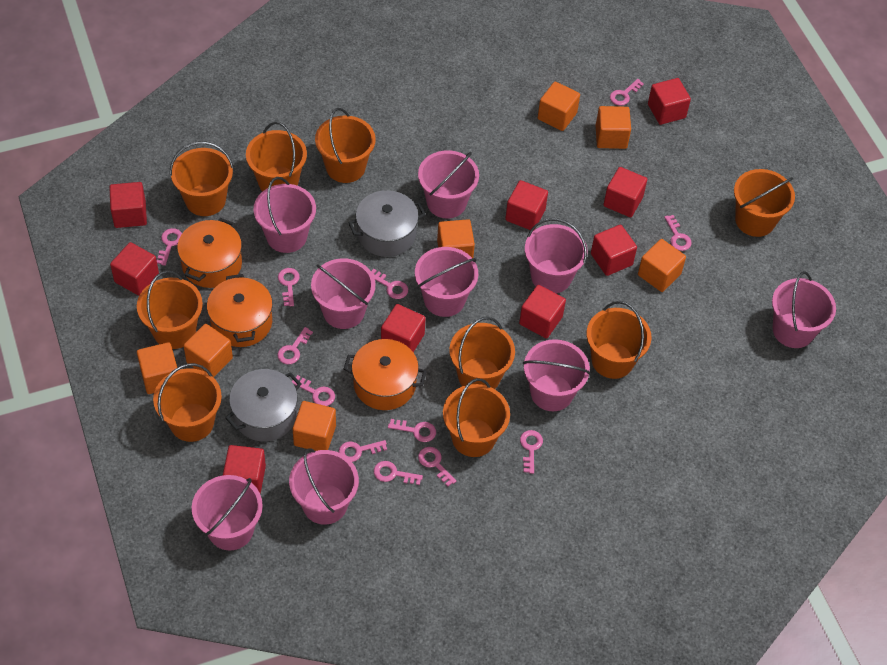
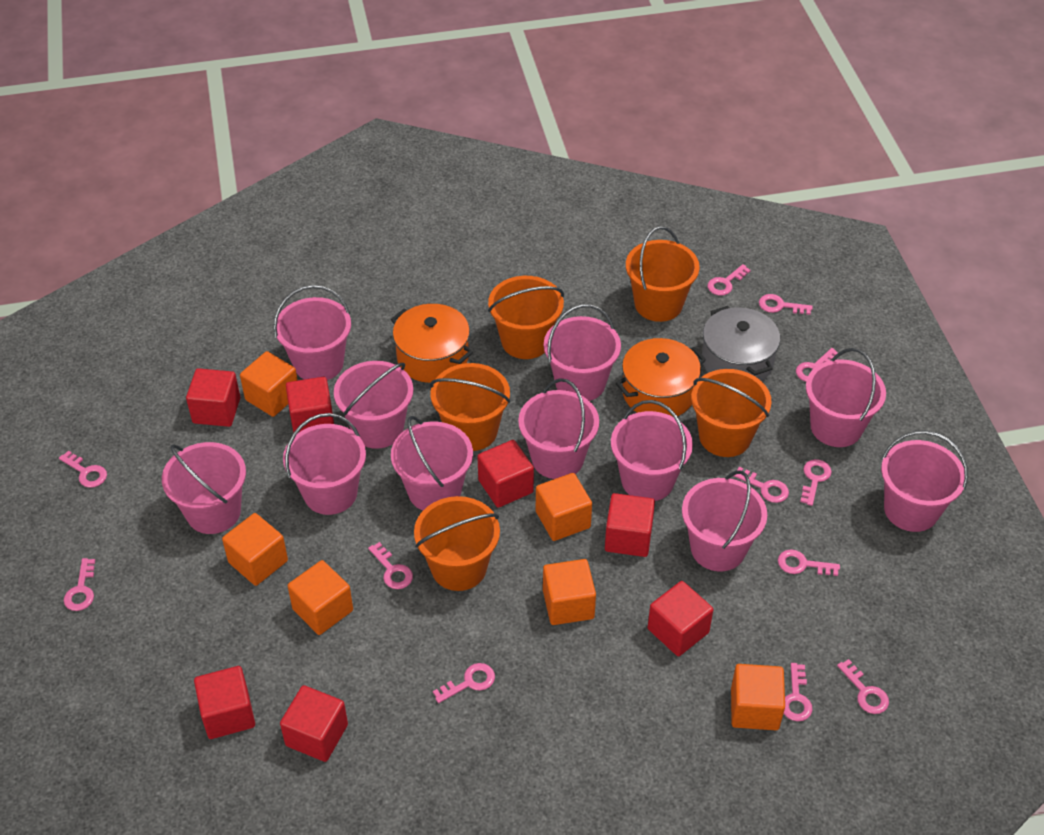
grey pot: 2 -> 1
orange bucket: 9 -> 5
orange cube: 7 -> 6
orange pot: 3 -> 2
pink bucket: 9 -> 11
red cube: 9 -> 7

